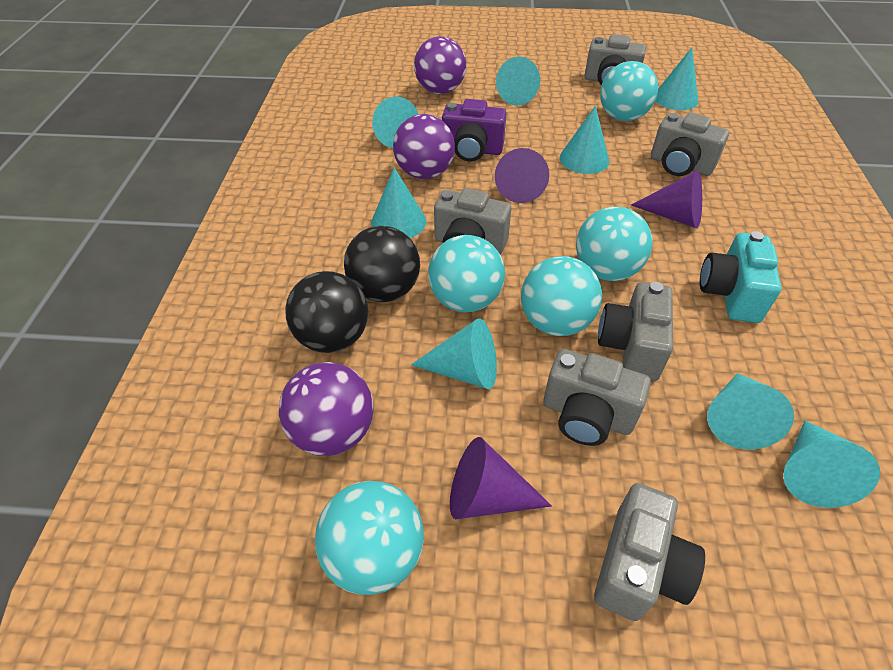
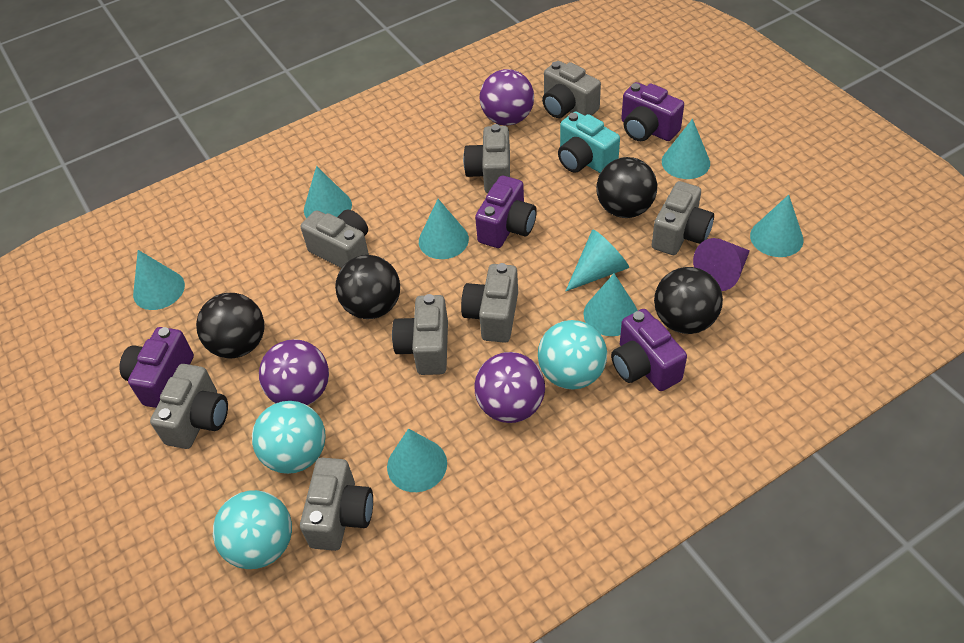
black ball: 2 -> 4
grey camera: 6 -> 8
purple camera: 1 -> 4
purple cone: 3 -> 1
turquoise ball: 5 -> 3

